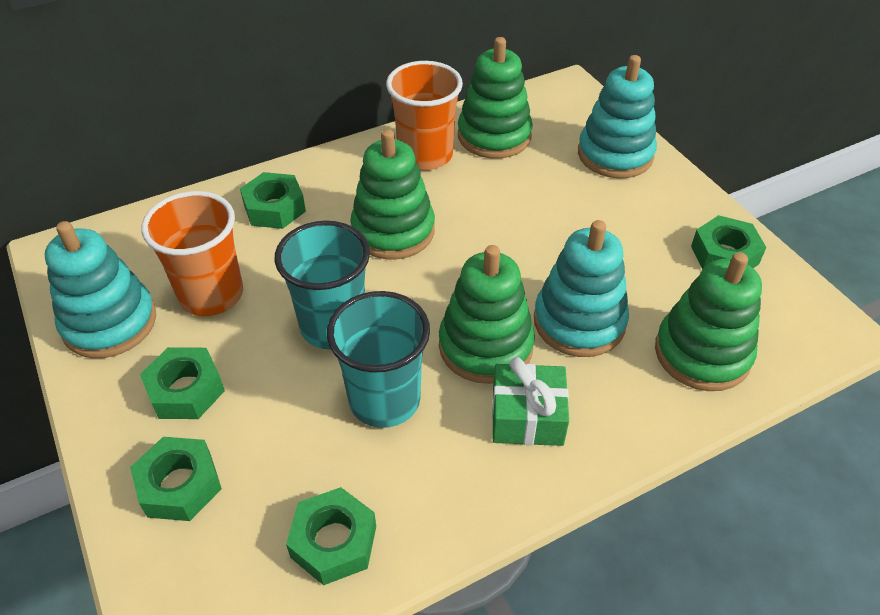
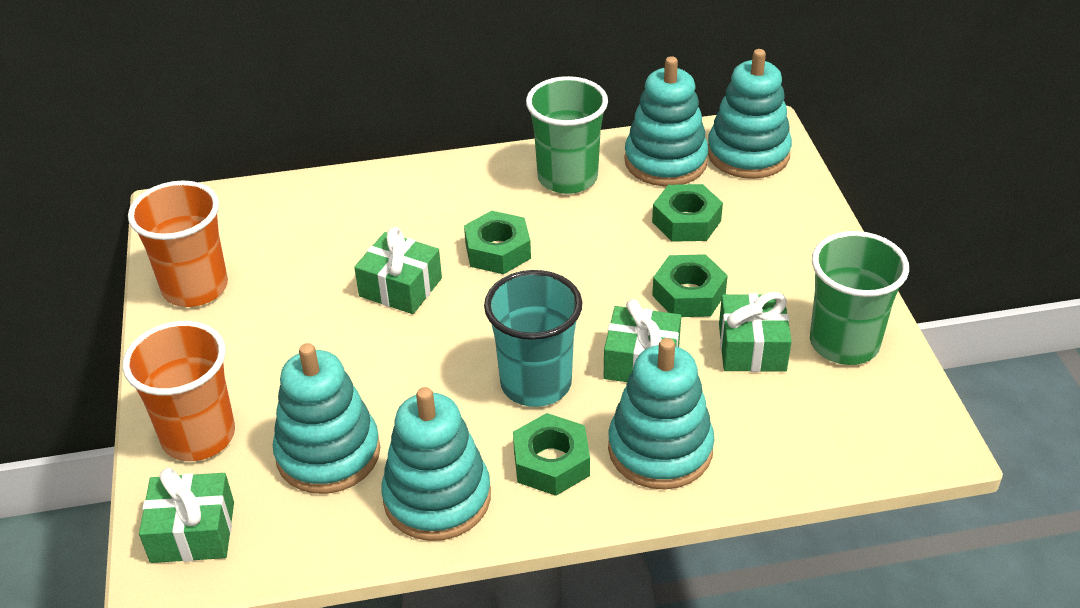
green cup: 0 -> 2
green gift: 1 -> 4
green nut: 5 -> 4
green stacking toy: 4 -> 0
turquoise cup: 2 -> 1
turquoise stacking toy: 3 -> 5

